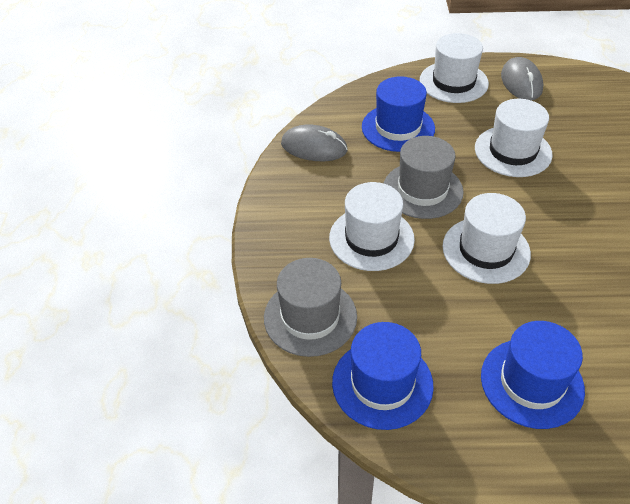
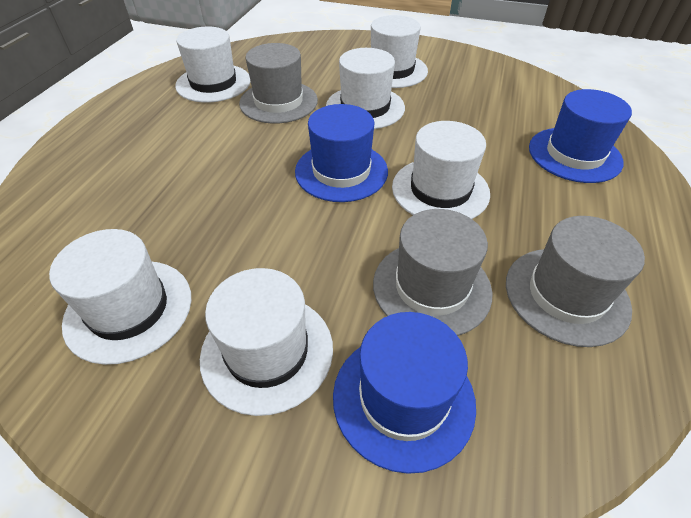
grey hat: 2 -> 3
grey mouse: 2 -> 0
white hat: 4 -> 6

